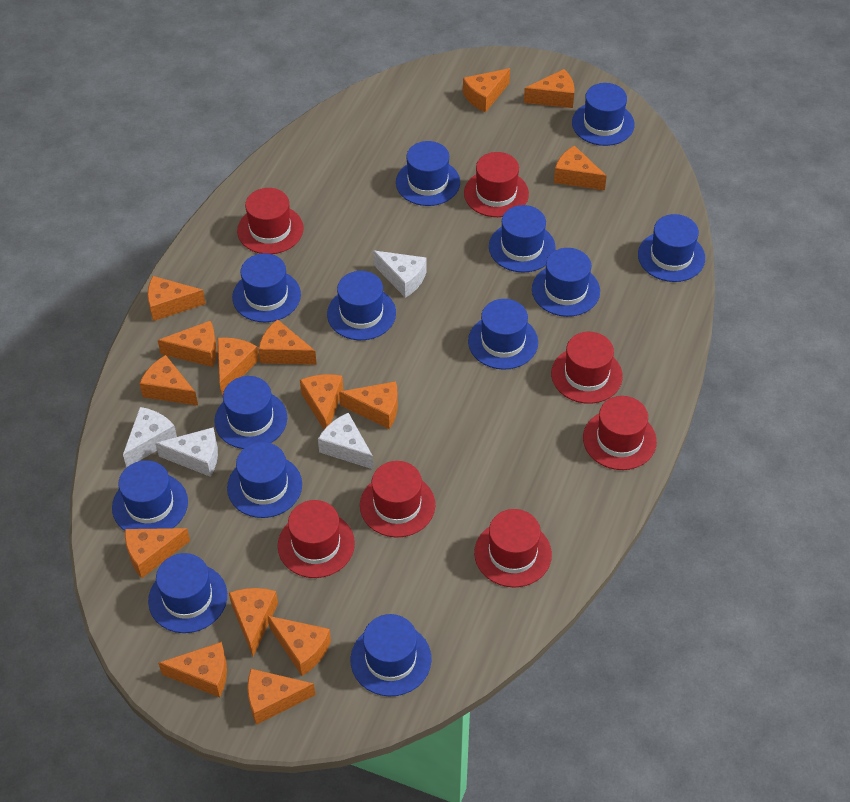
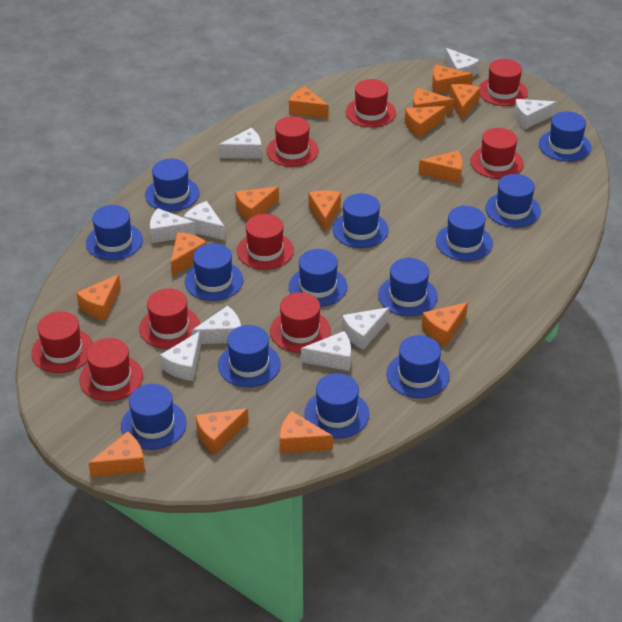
orange cheese: 15 -> 14
red hat: 7 -> 9
white cheese: 4 -> 9

